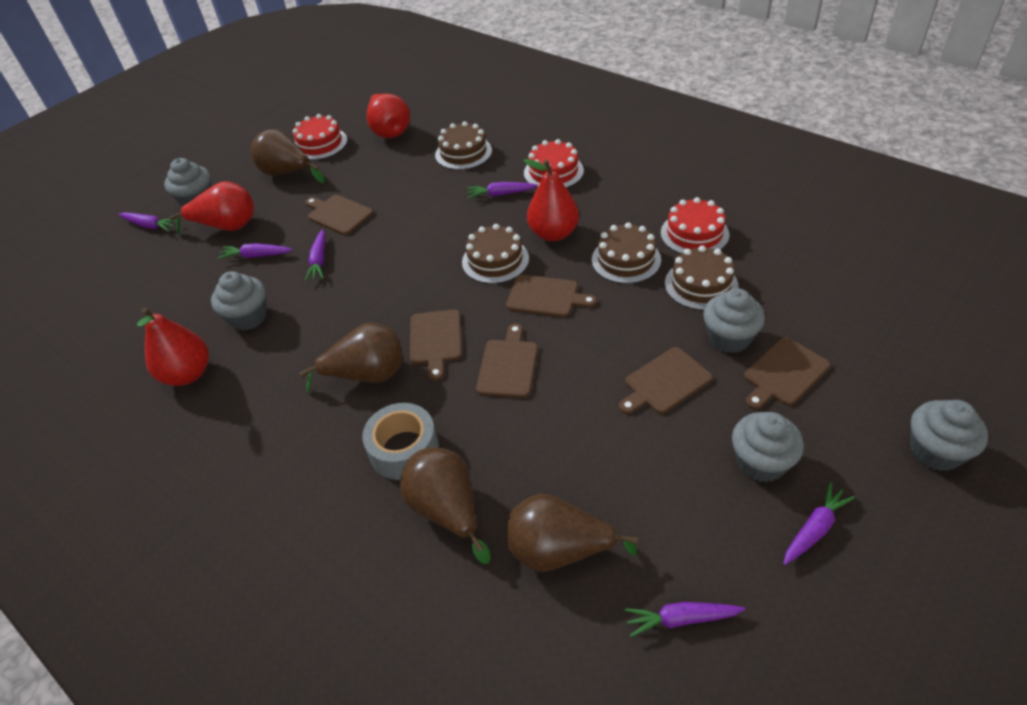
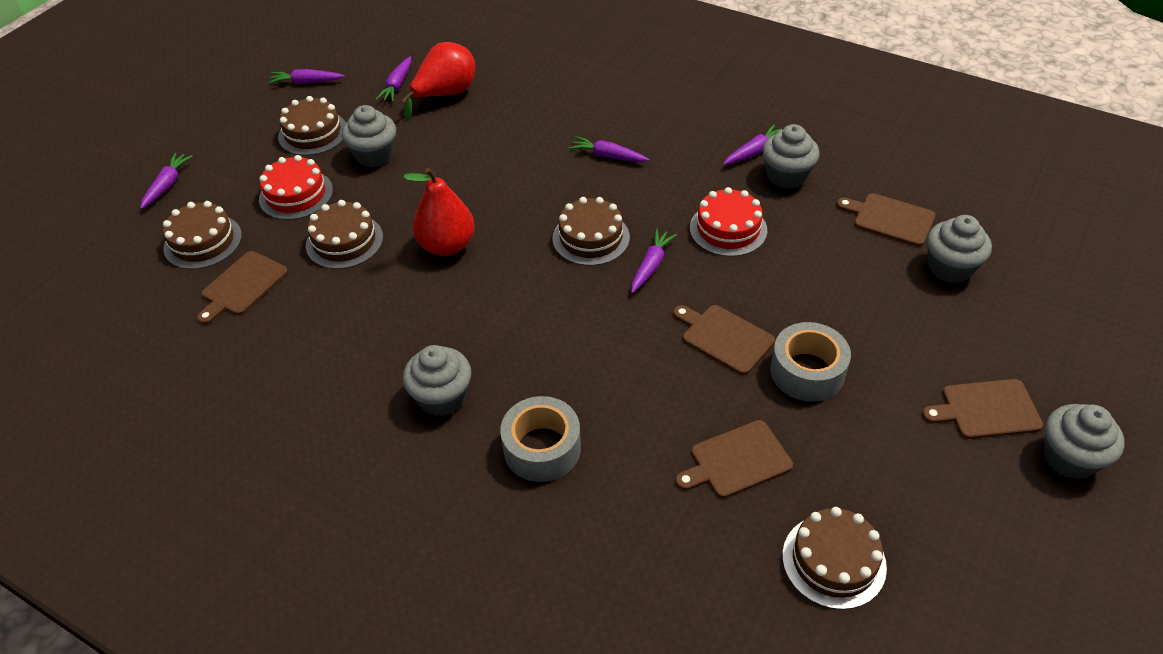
brown cake: 4 -> 5
brown cutting board: 6 -> 5
brown pear: 4 -> 0
grey tape: 1 -> 2
red cake: 3 -> 2
red pear: 4 -> 2

